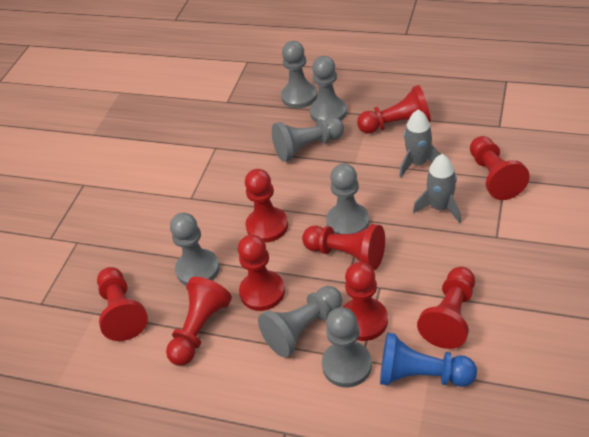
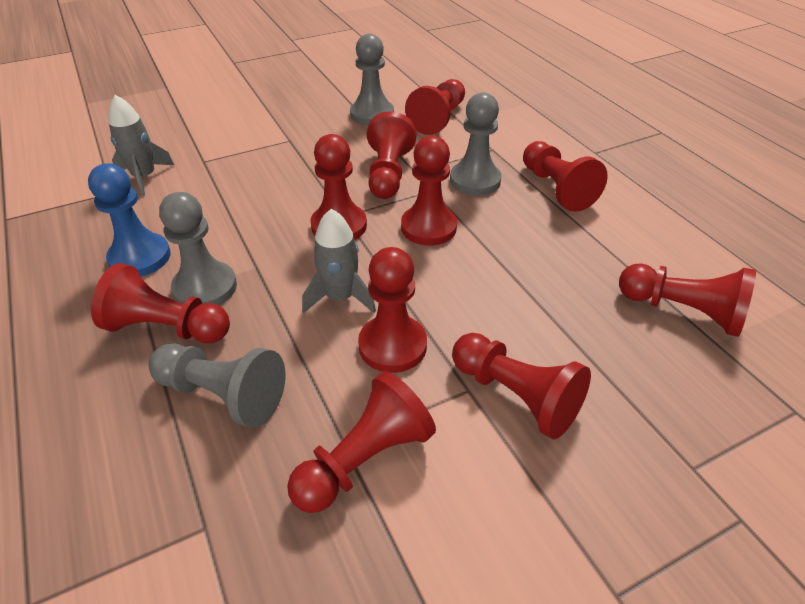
grey pawn: 7 -> 4
red pawn: 9 -> 10

